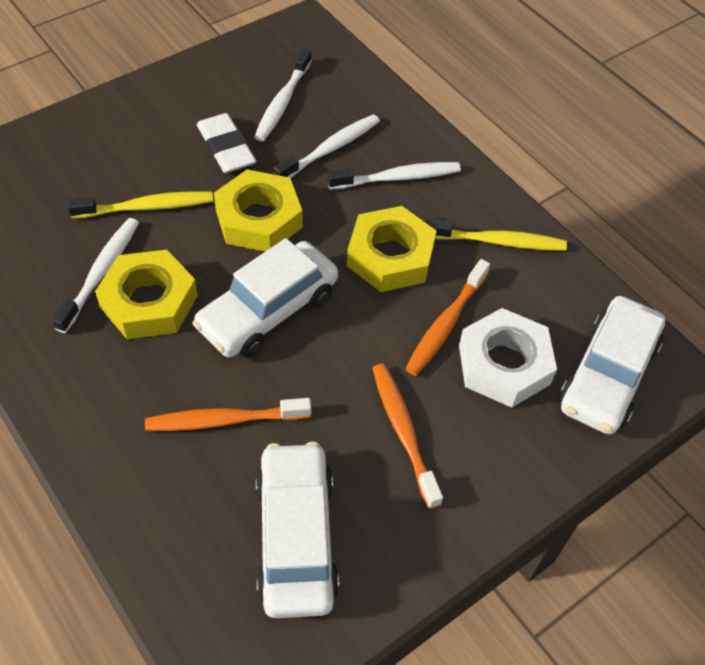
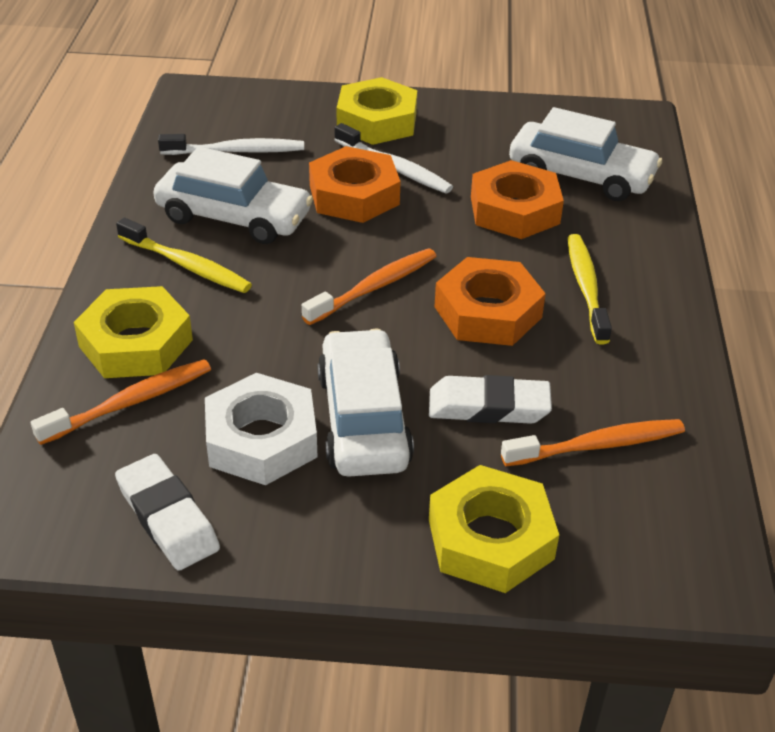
orange nut: 0 -> 3
white eraser: 1 -> 2
white toothbrush: 4 -> 2

